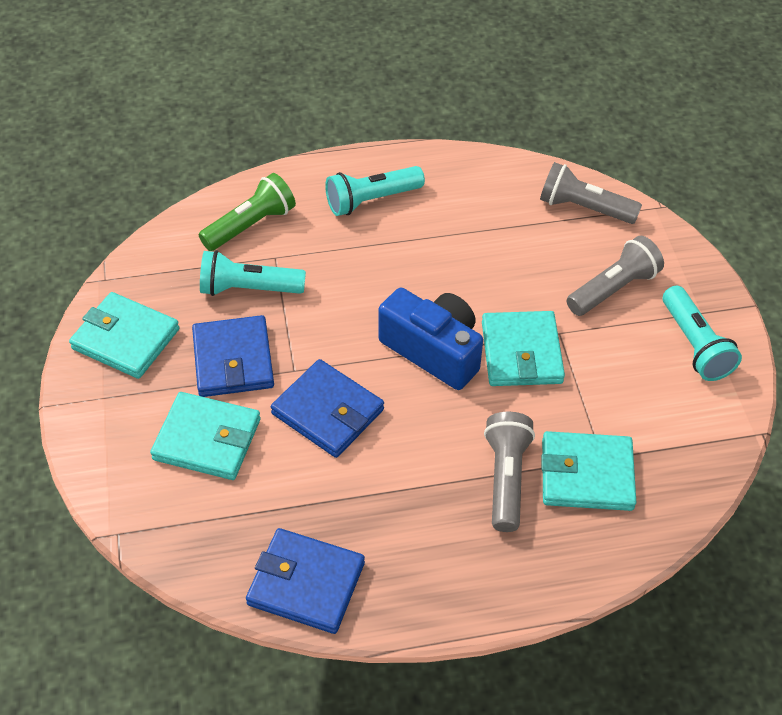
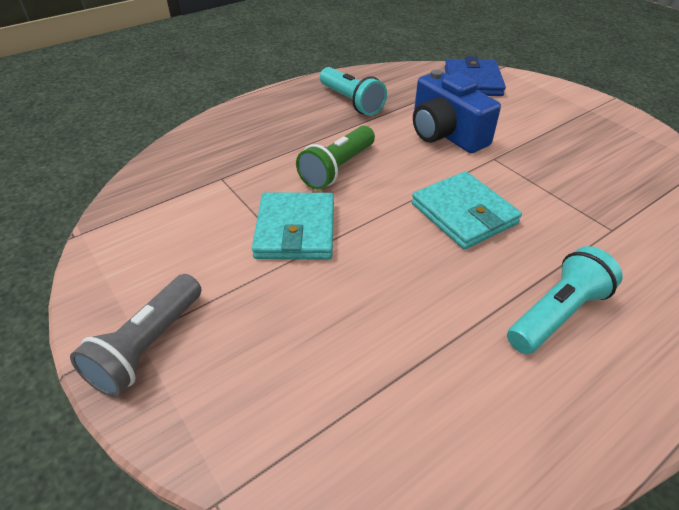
blue wallet: 3 -> 1
grey flashlight: 3 -> 1
turquoise flashlight: 3 -> 2
turquoise wallet: 4 -> 2

